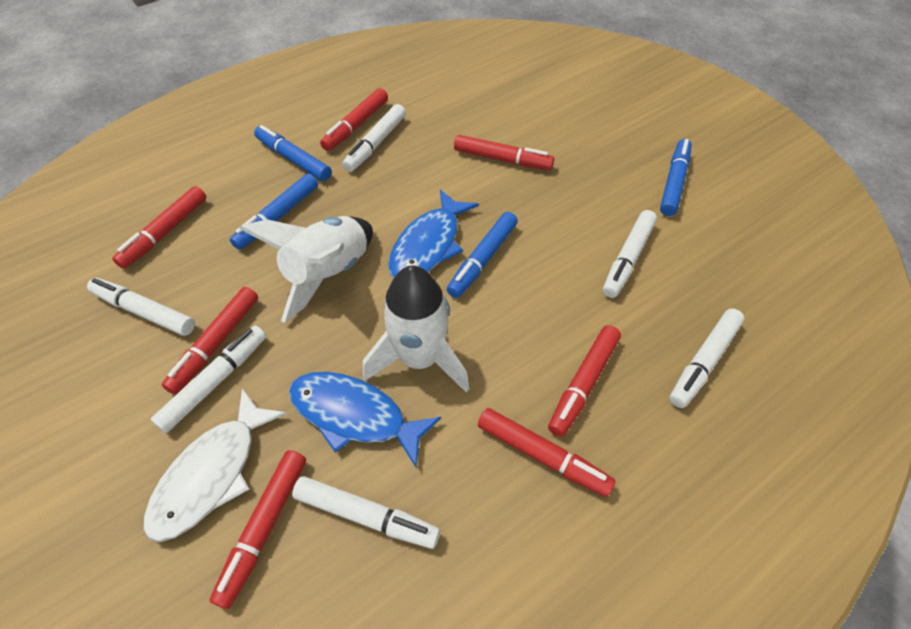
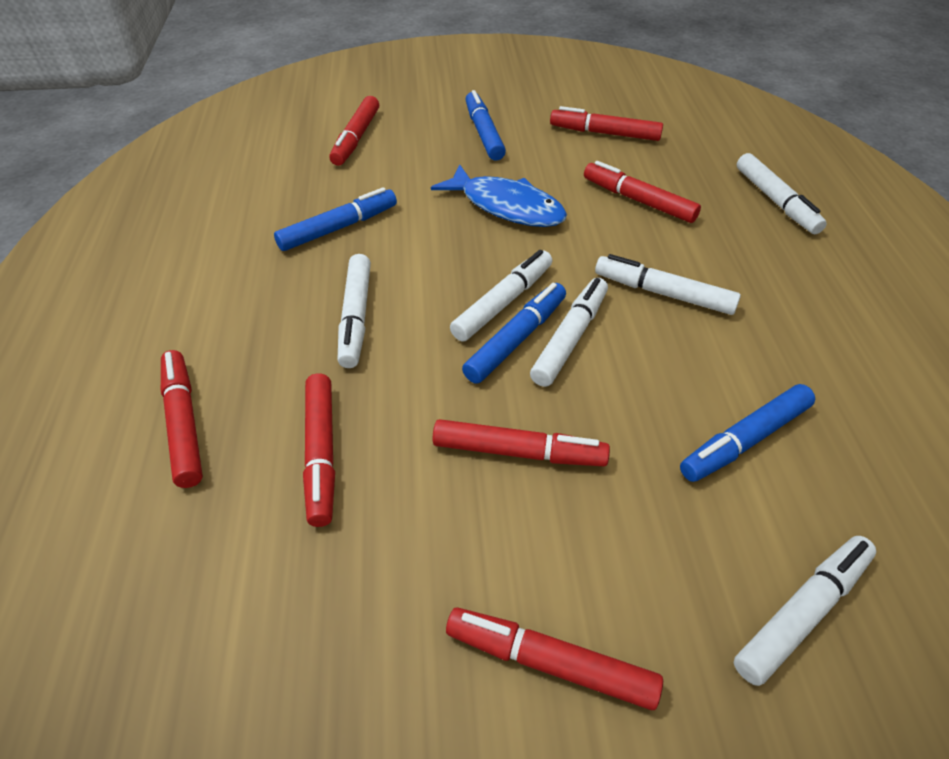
blue fish: 2 -> 1
white fish: 1 -> 0
white rocket: 2 -> 0

